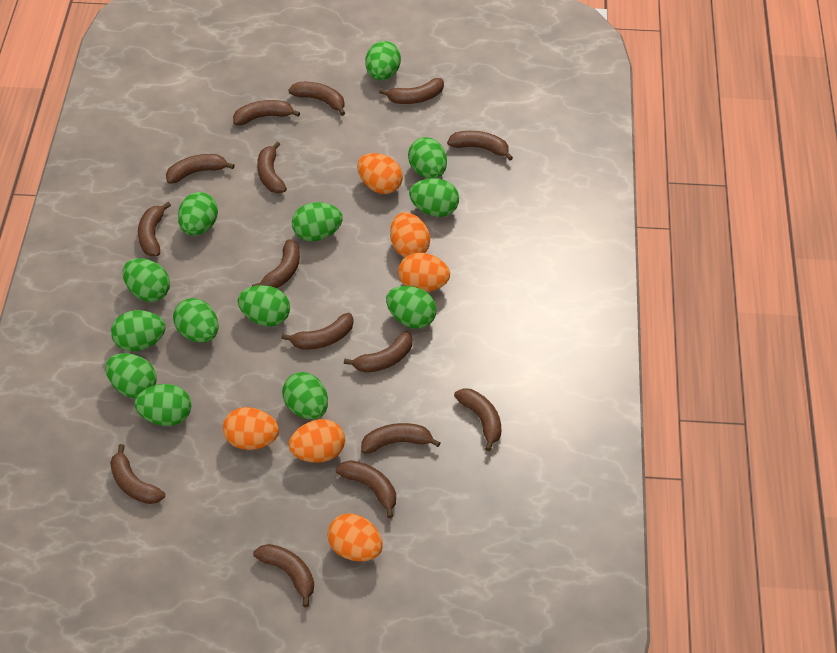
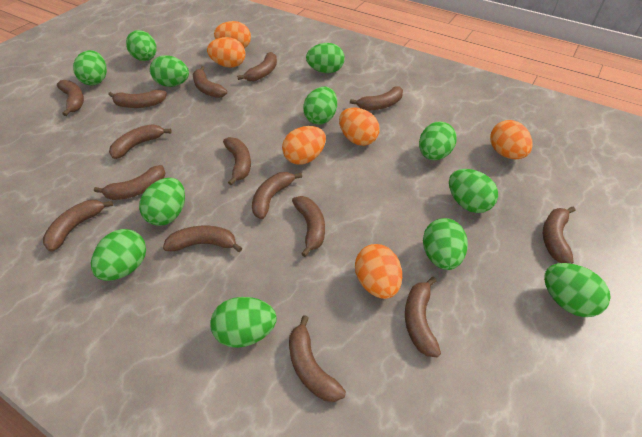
green egg: 13 -> 12

